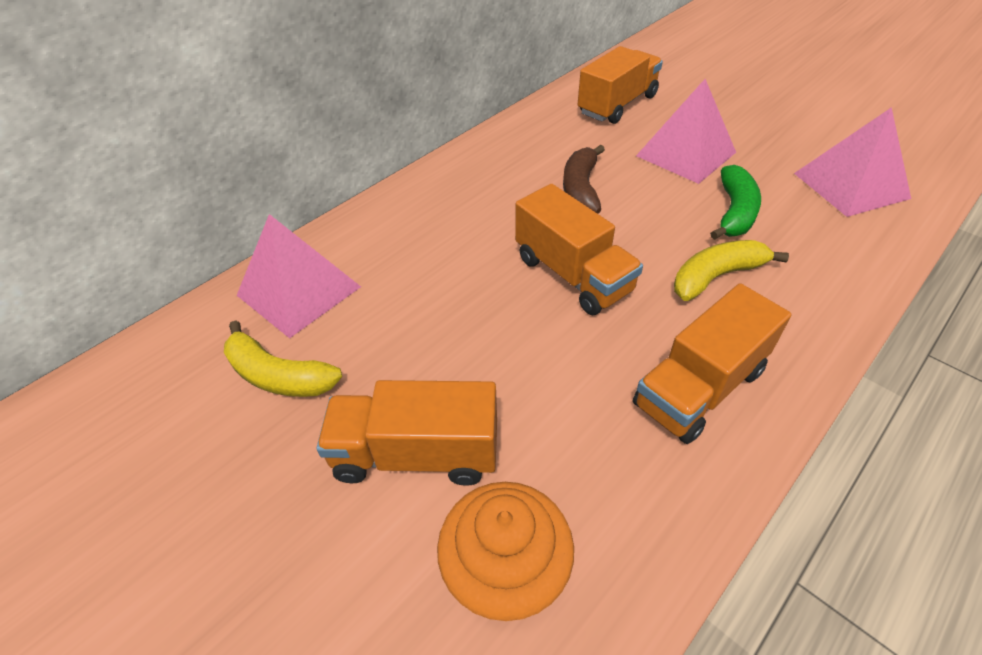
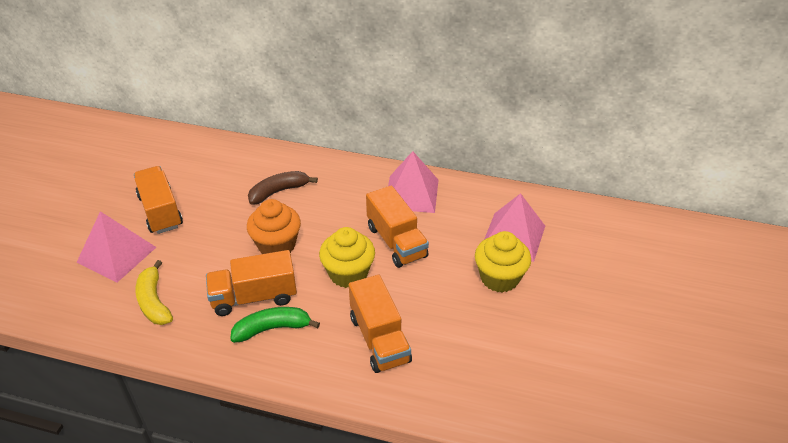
yellow banana: 2 -> 1
yellow cupcake: 0 -> 2

